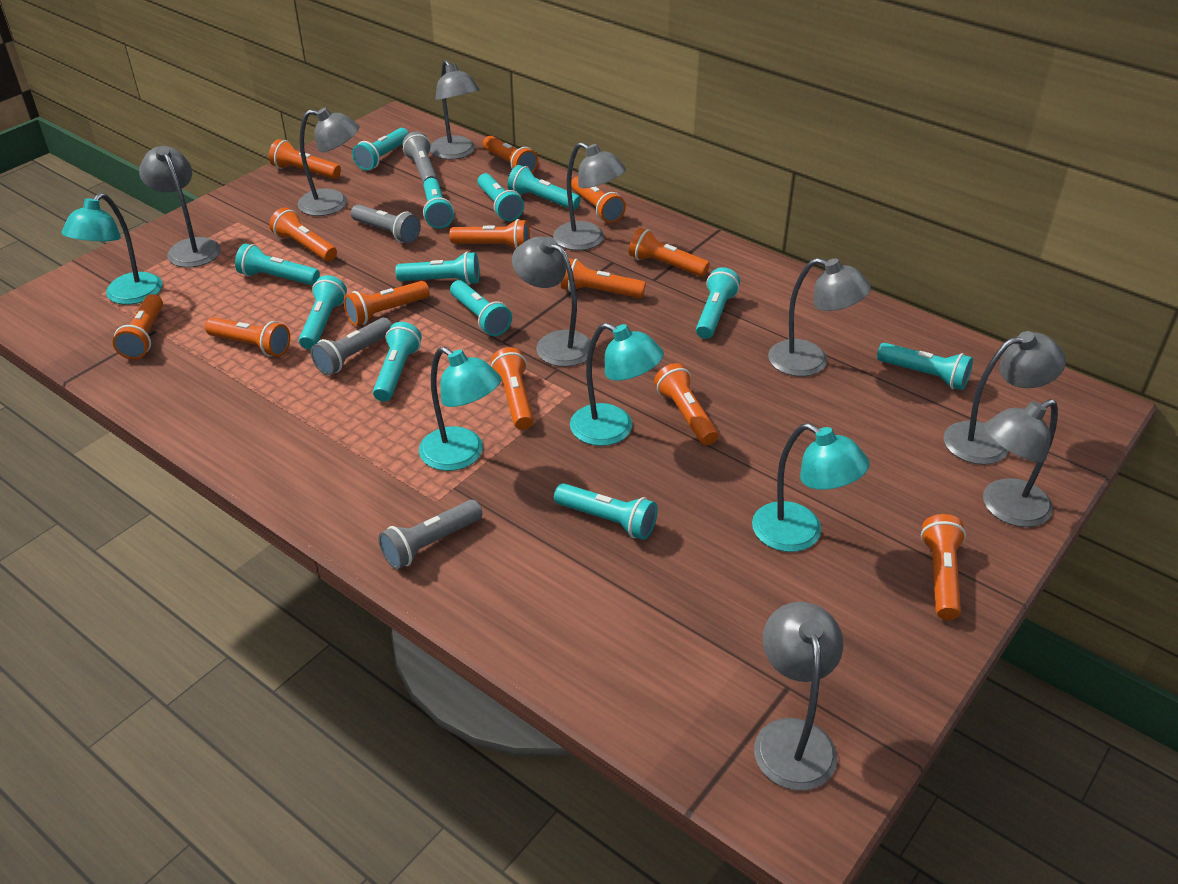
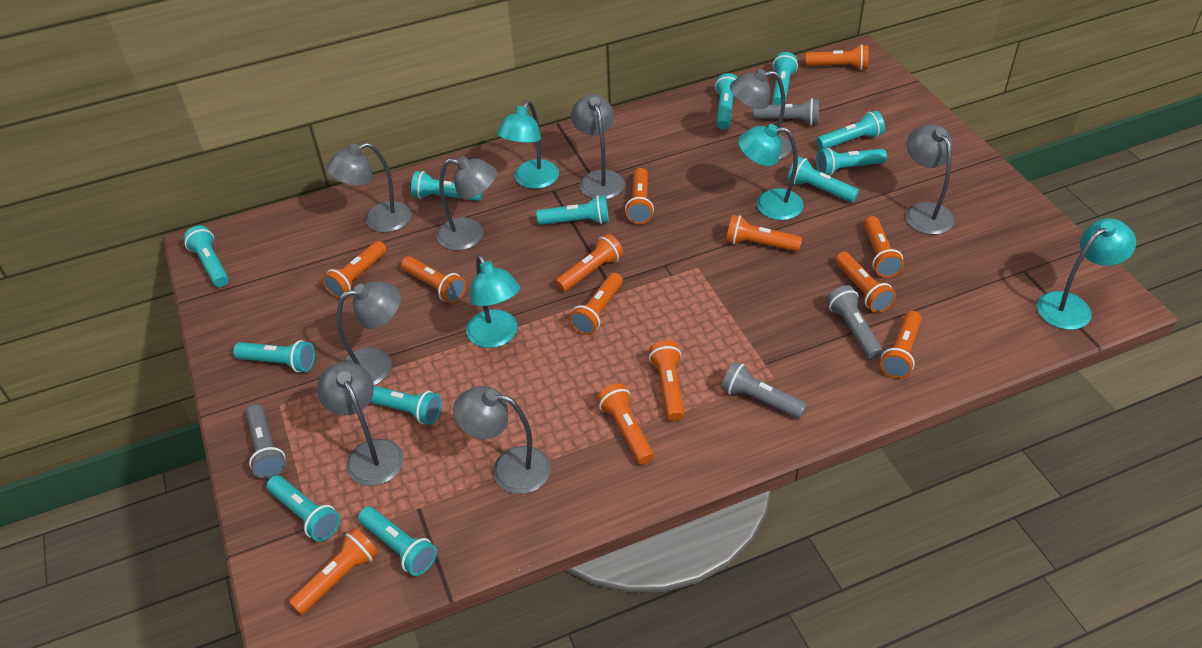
grey lamp: 9 -> 8

